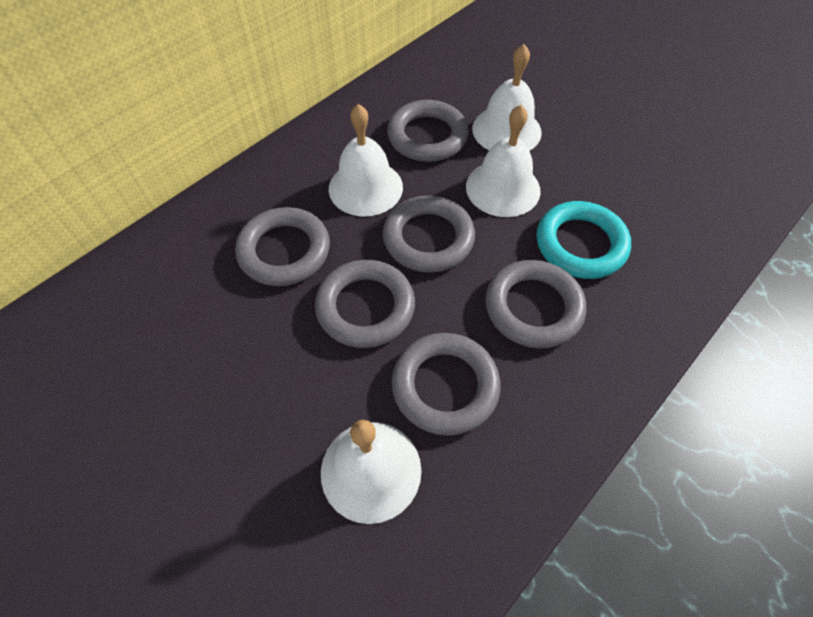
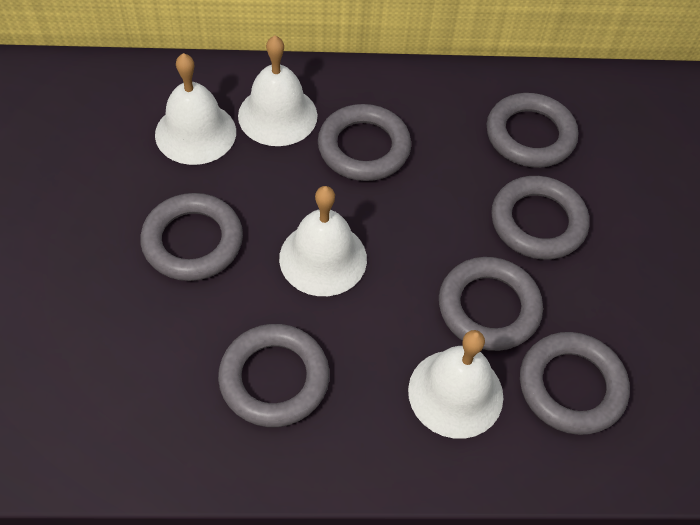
grey ring: 6 -> 7
turquoise ring: 1 -> 0

